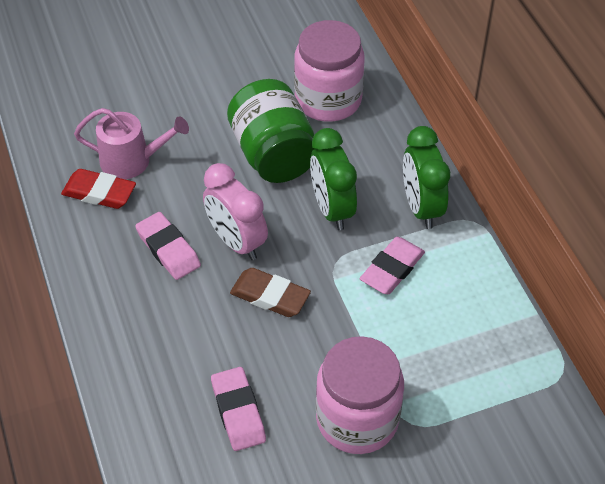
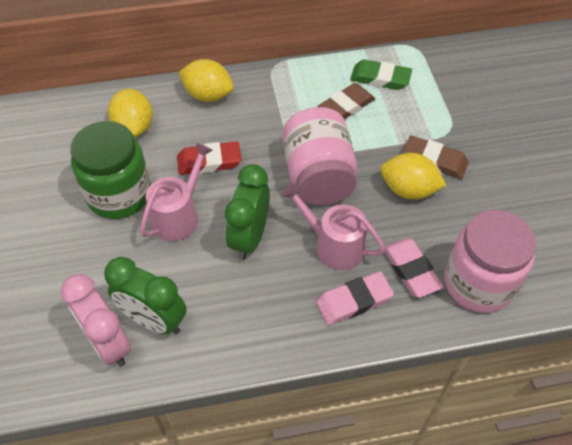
brown eraser: 1 -> 2
green eraser: 0 -> 1
pink eraser: 3 -> 2
pink watering can: 1 -> 2
yellow lemon: 0 -> 3

